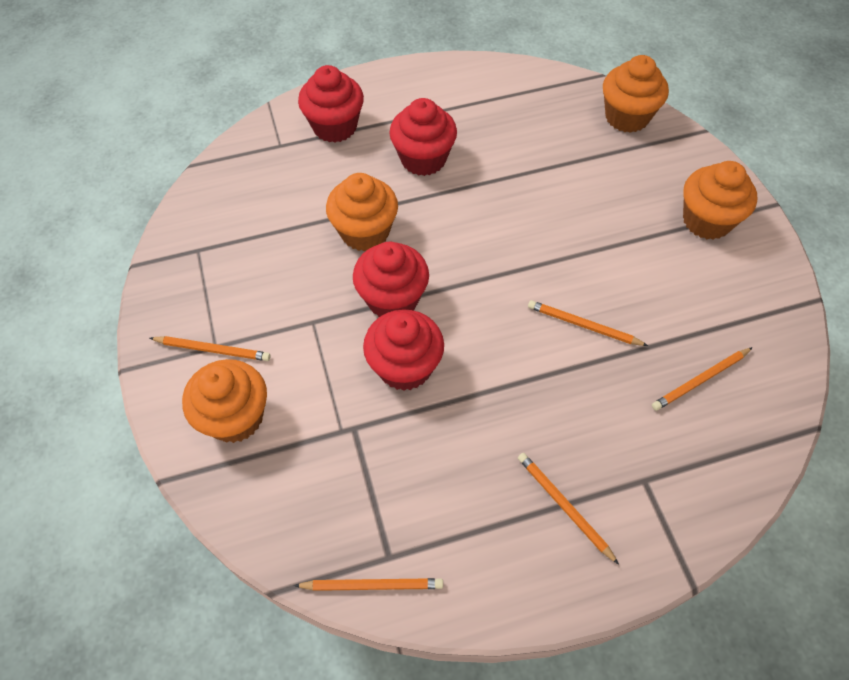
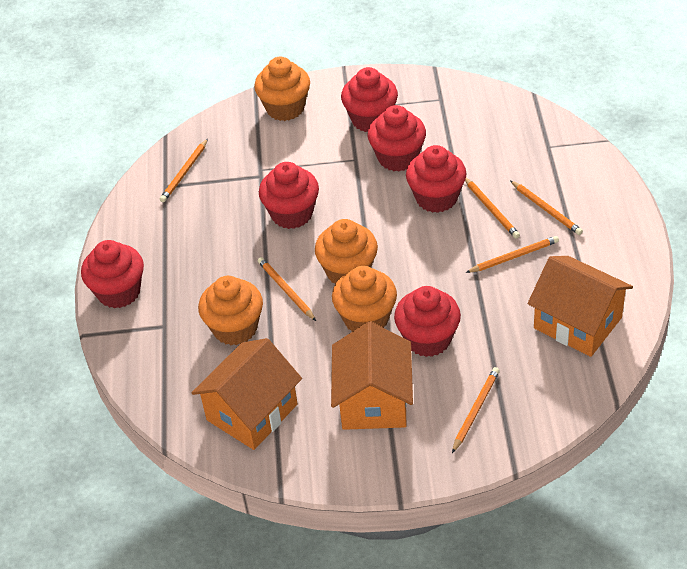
orange house: 0 -> 3
orange pencil: 5 -> 6
red cupcake: 4 -> 6

